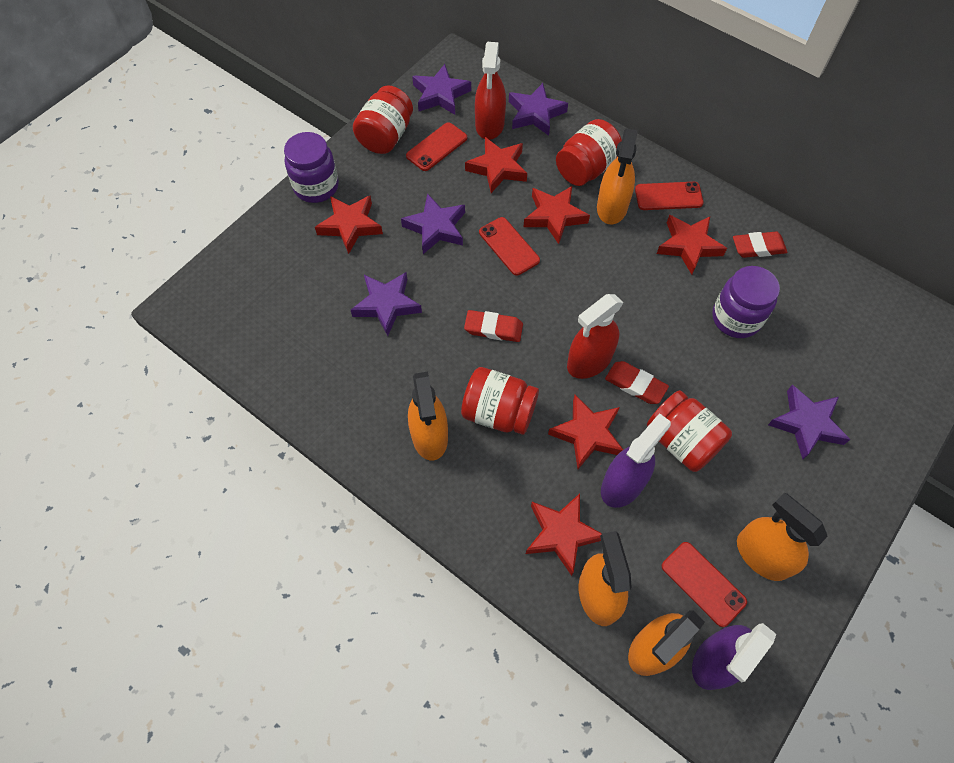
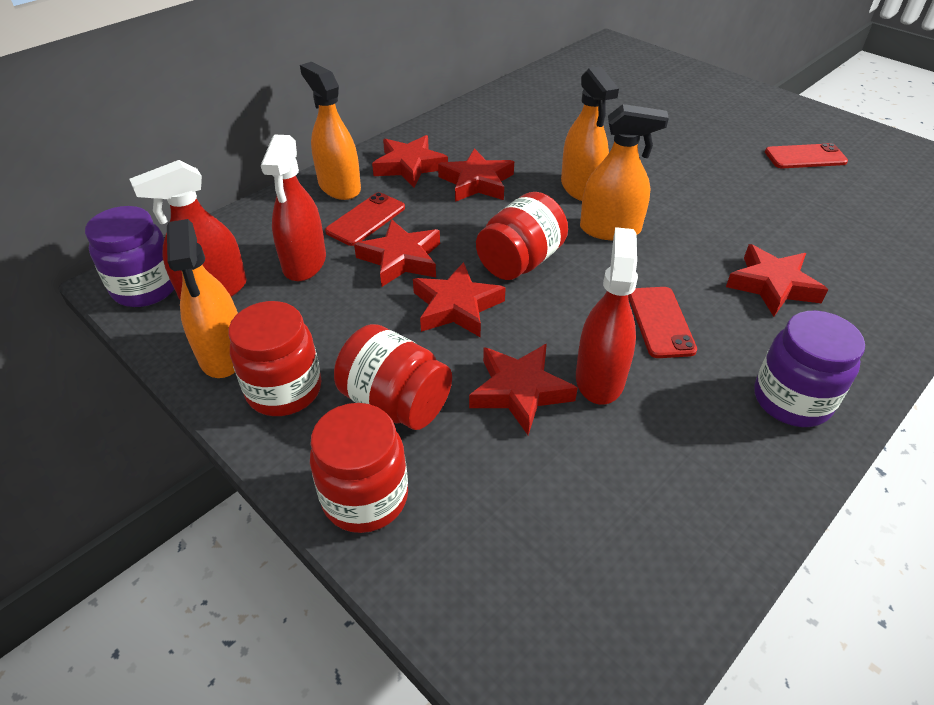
orange spray bottle: 5 -> 4
purple spray bottle: 2 -> 0
purple star: 5 -> 0
red eraser: 3 -> 0
red phone: 4 -> 3
red spray bottle: 2 -> 3

